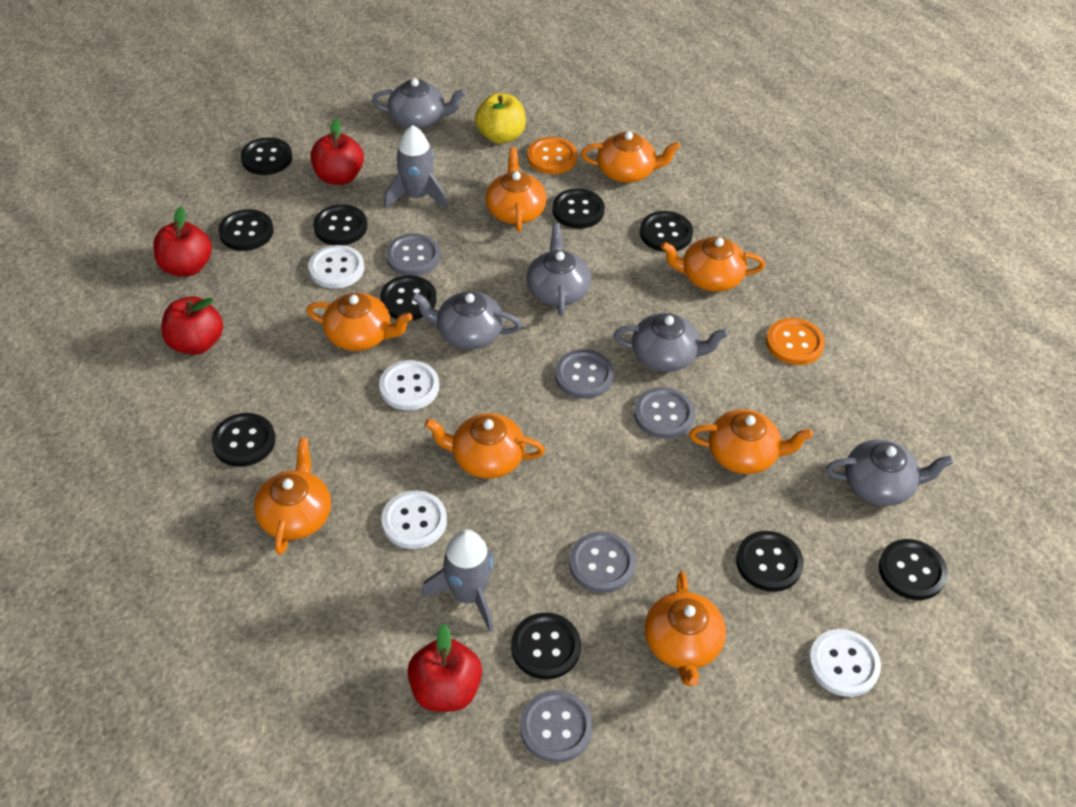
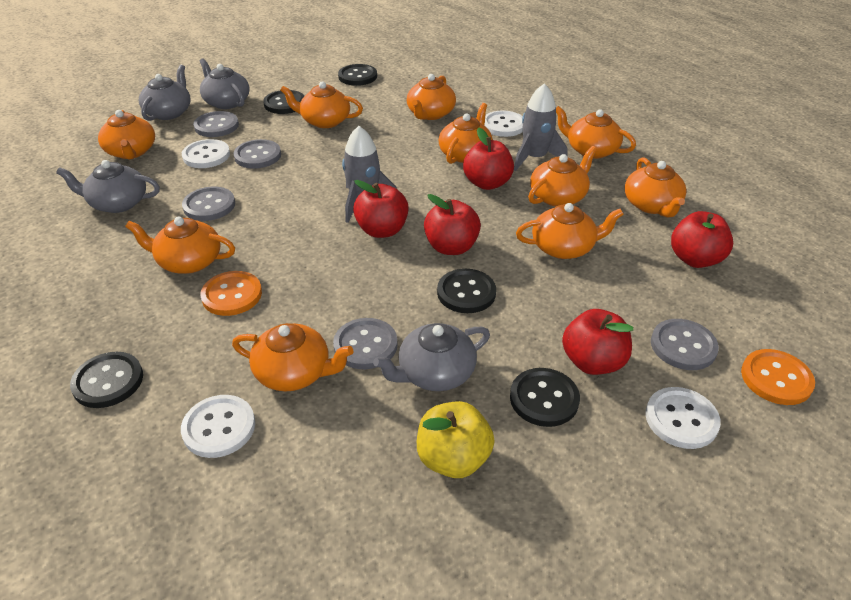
black button: 10 -> 5
grey teapot: 5 -> 4
orange teapot: 8 -> 10
red apple: 4 -> 5

